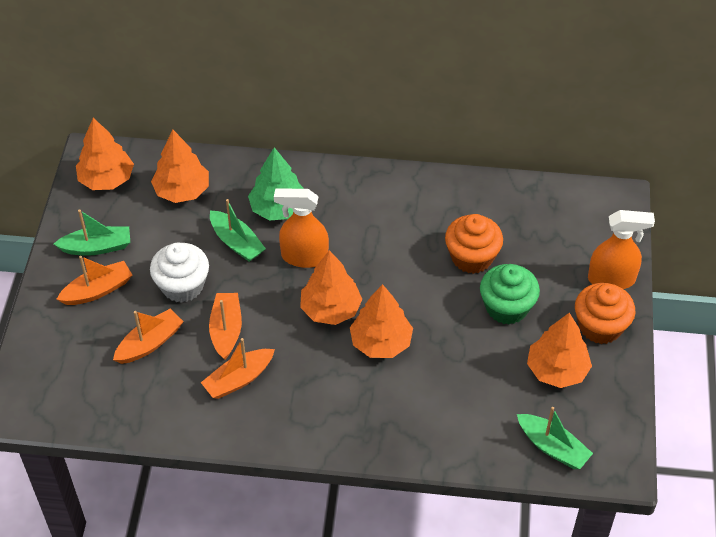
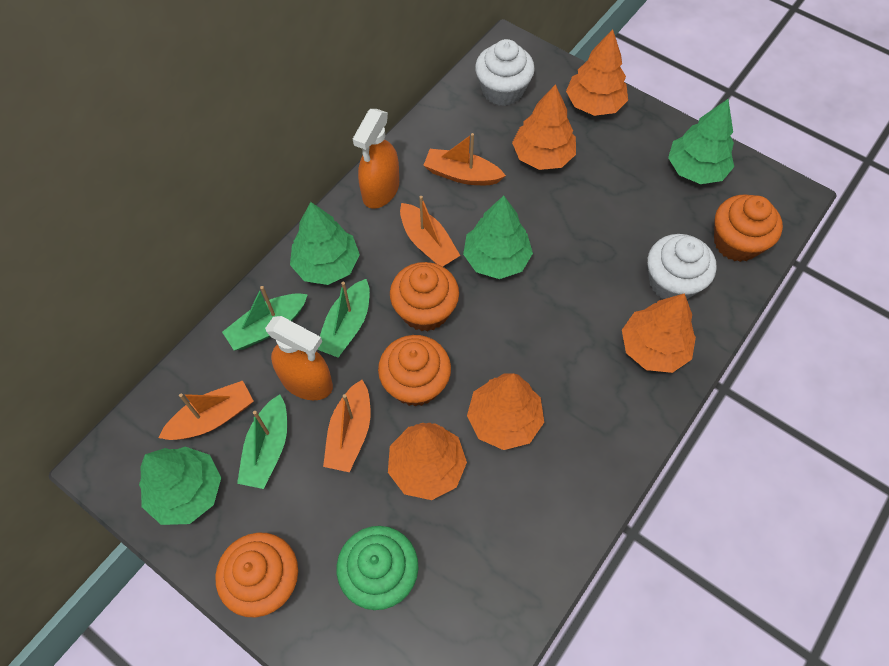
green tree: 1 -> 4
orange cupcake: 2 -> 4
white cupcake: 1 -> 2

